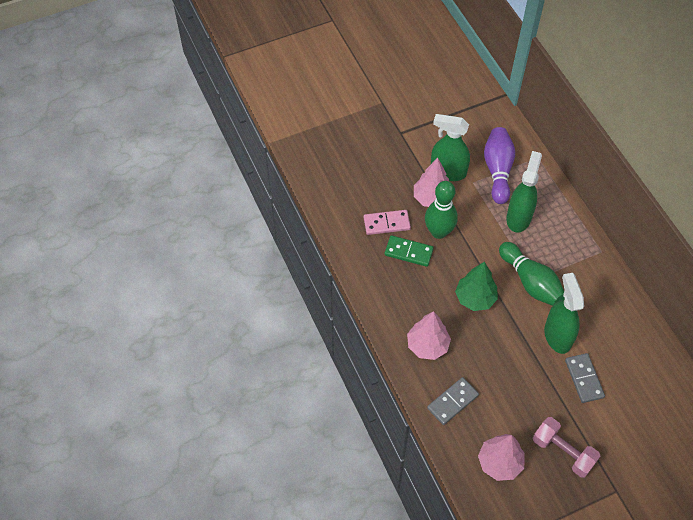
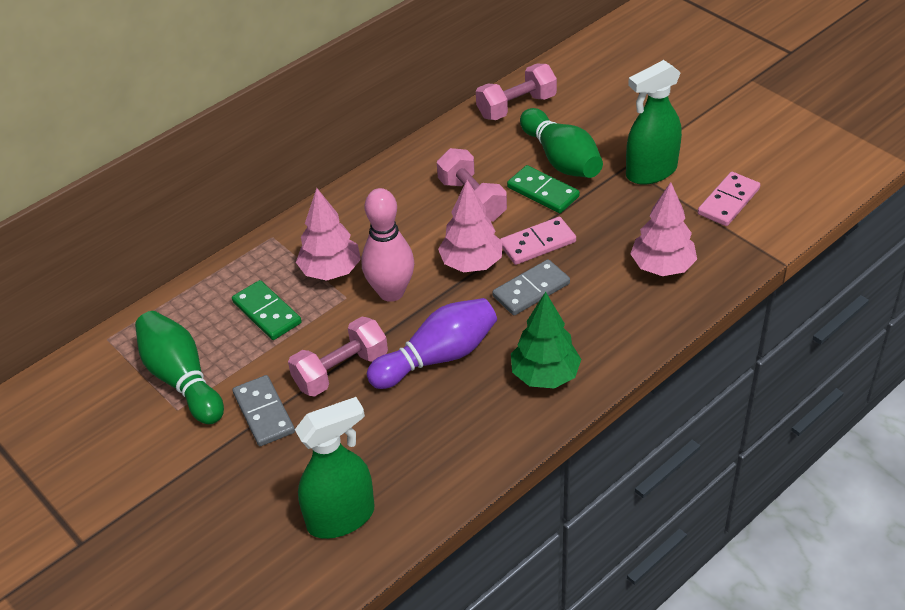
green domino: 1 -> 2
green spray bottle: 3 -> 2
pink bowling pin: 0 -> 1
pink domino: 1 -> 2
pink dumbbell: 1 -> 3

